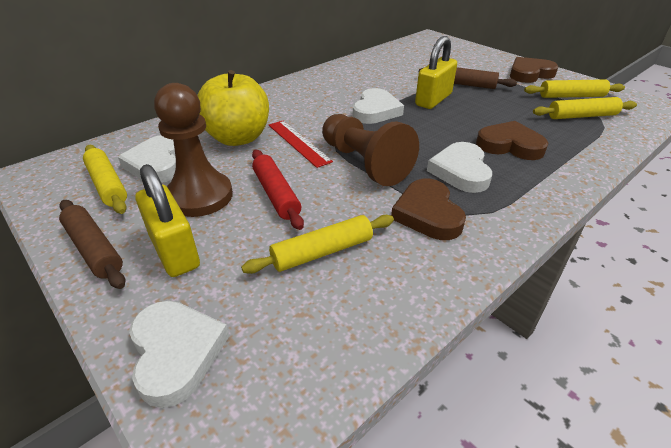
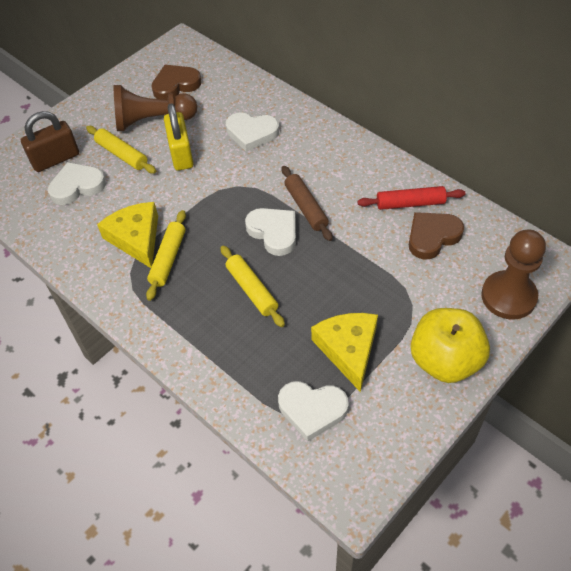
brown heart: 3 -> 2
brown padlock: 0 -> 1
brown rolling pin: 2 -> 1
red ruler: 1 -> 0
yellow cheese: 0 -> 2
yellow padlock: 2 -> 1
yellow rolling pin: 4 -> 3

